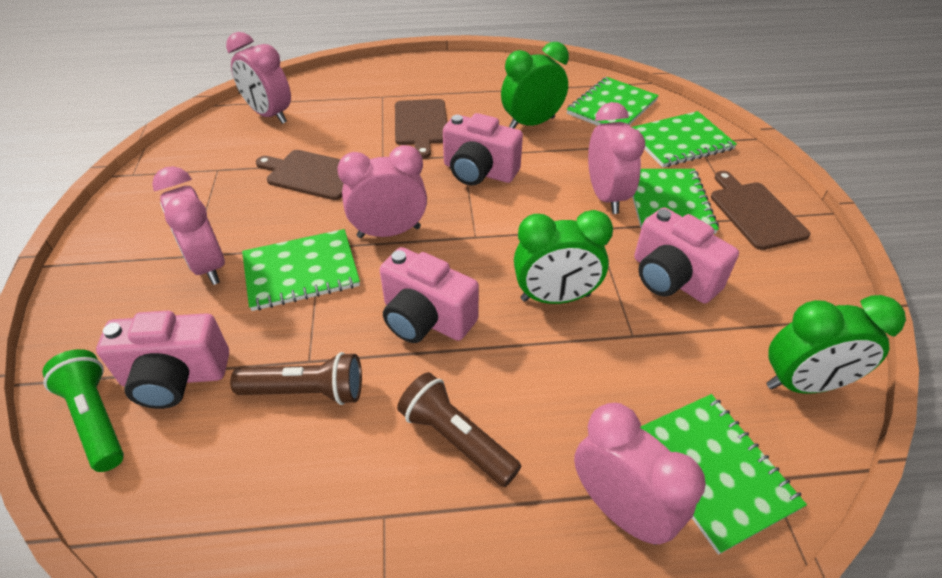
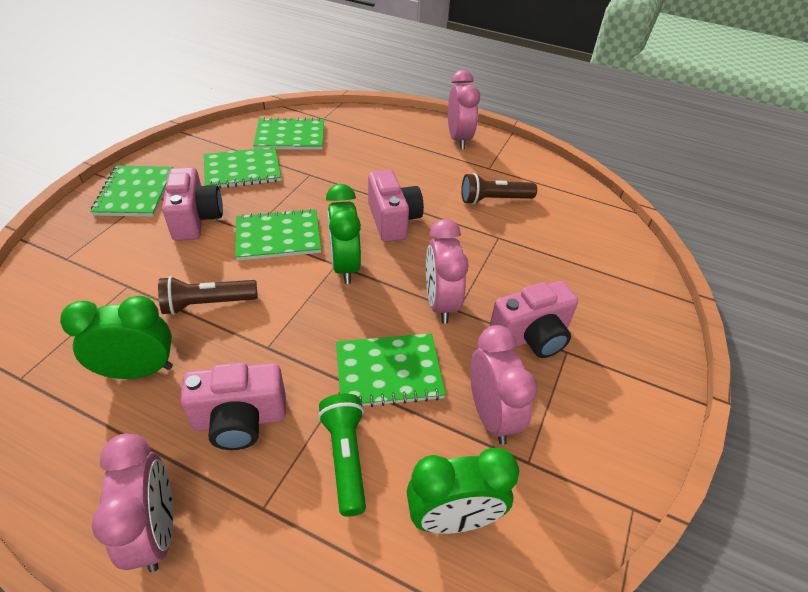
brown cutting board: 3 -> 0
pink clock: 5 -> 4

